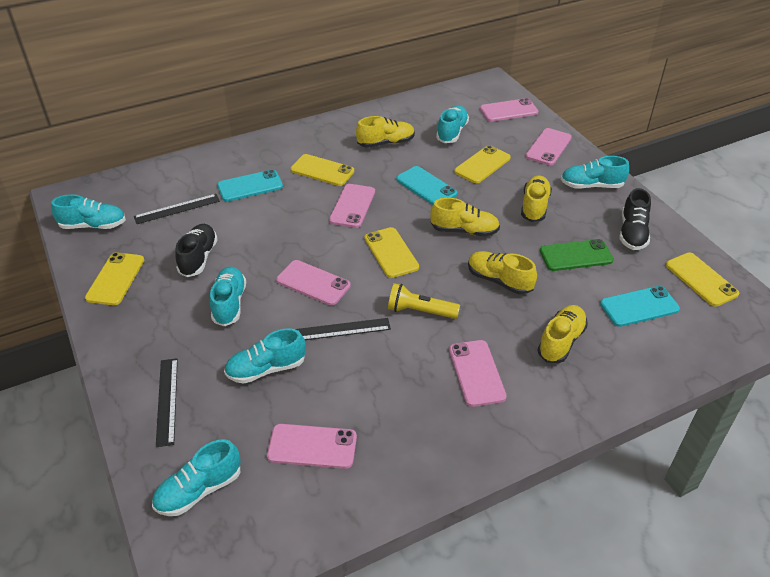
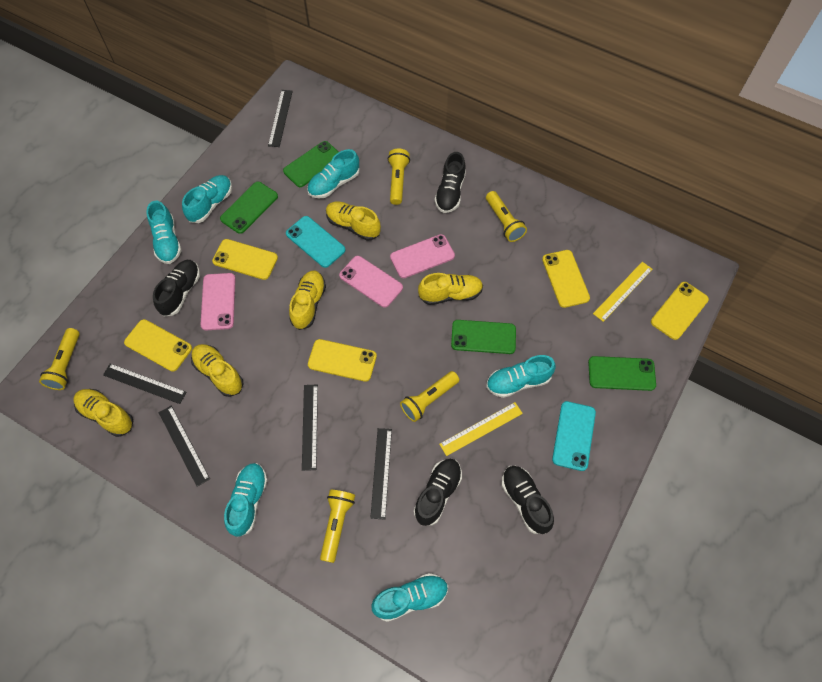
black ruler: 3 -> 5
black shoe: 2 -> 4
green phone: 1 -> 4
pink phone: 6 -> 3
turquoise phone: 3 -> 2
yellow flashlight: 1 -> 5
yellow ruler: 0 -> 2

